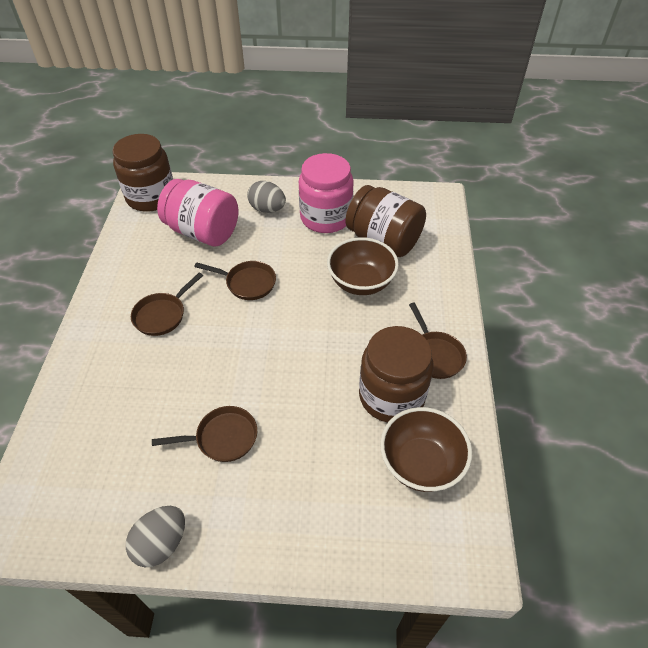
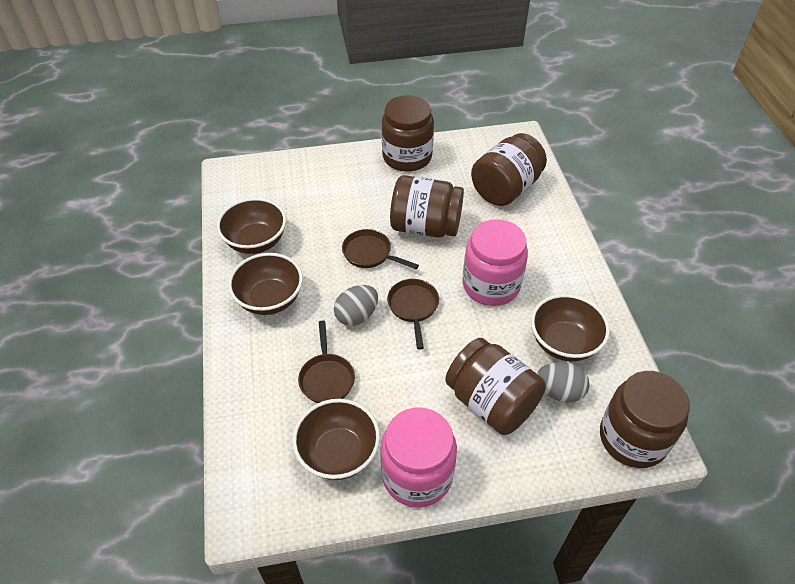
brown bowl: 2 -> 4
brown jar: 3 -> 5
brown pan: 4 -> 3

